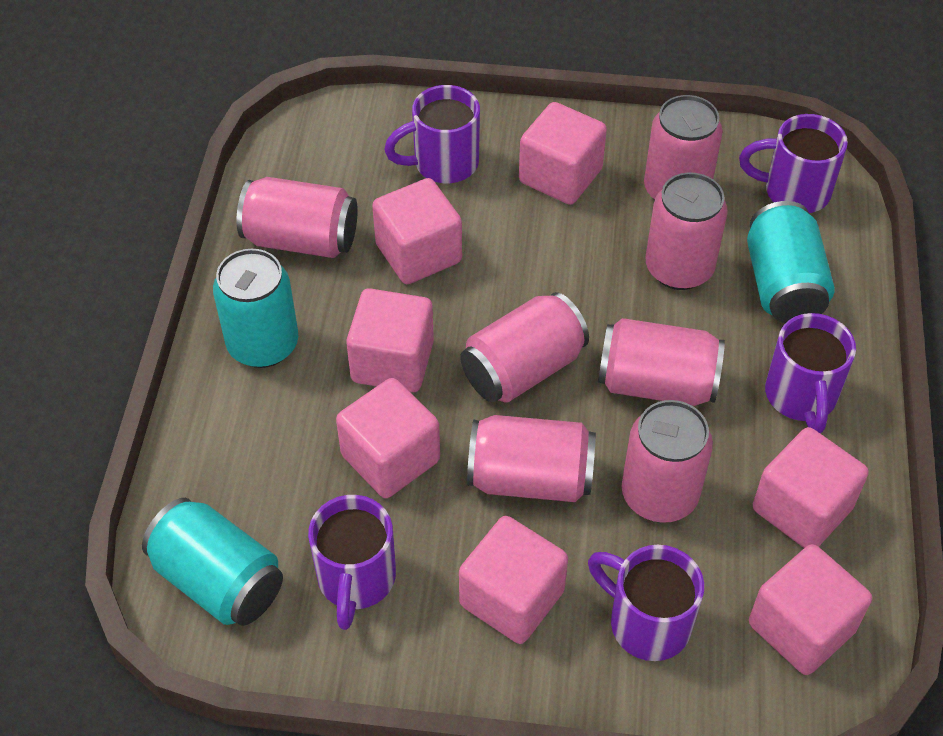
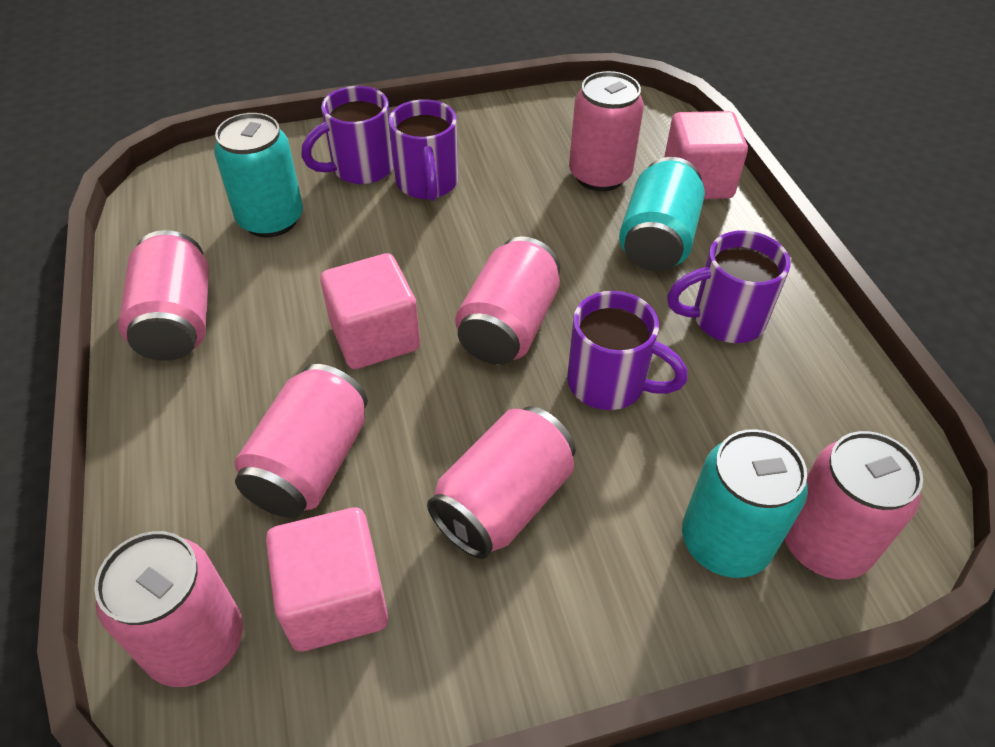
pink cube: 7 -> 3
purple mug: 5 -> 4

